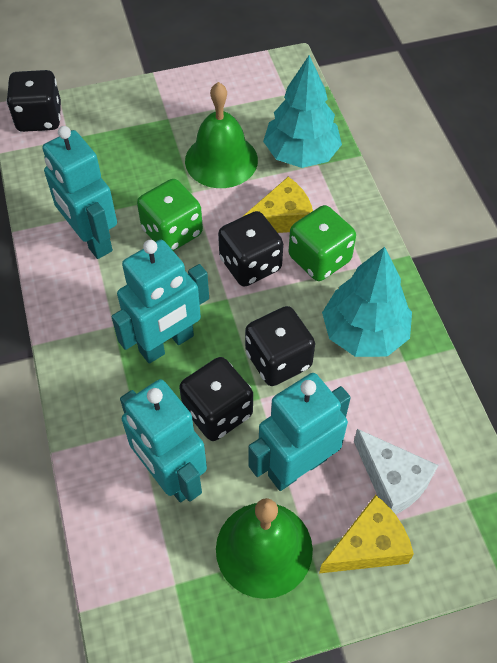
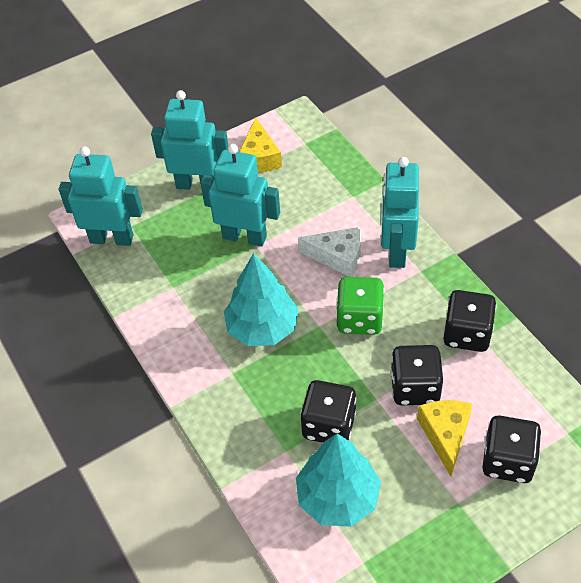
green bell: 2 -> 0
green dice: 2 -> 1

